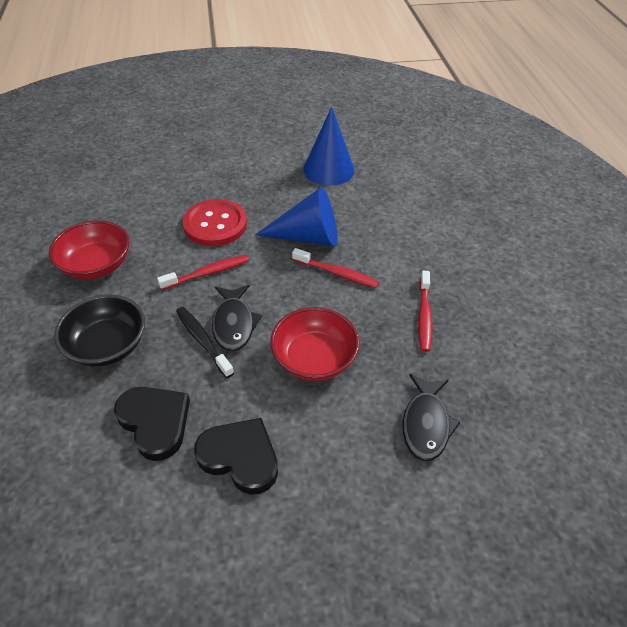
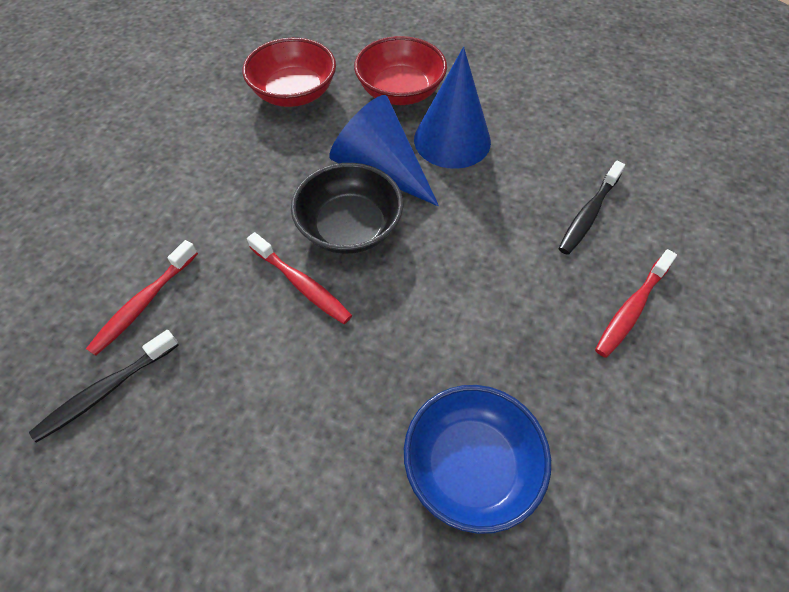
black fish: 2 -> 0
black heart: 2 -> 0
black toothbrush: 1 -> 2
blue bowl: 0 -> 1
red button: 1 -> 0

